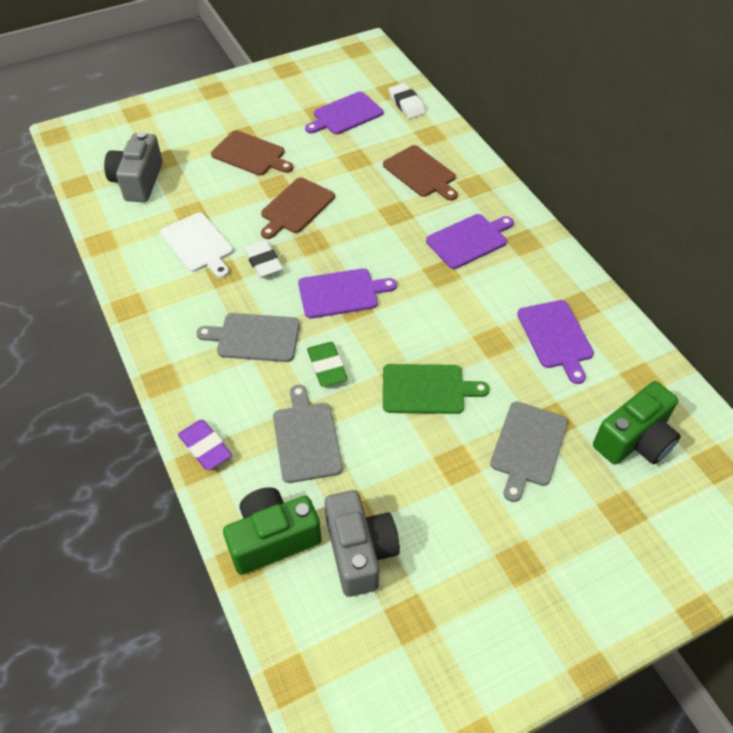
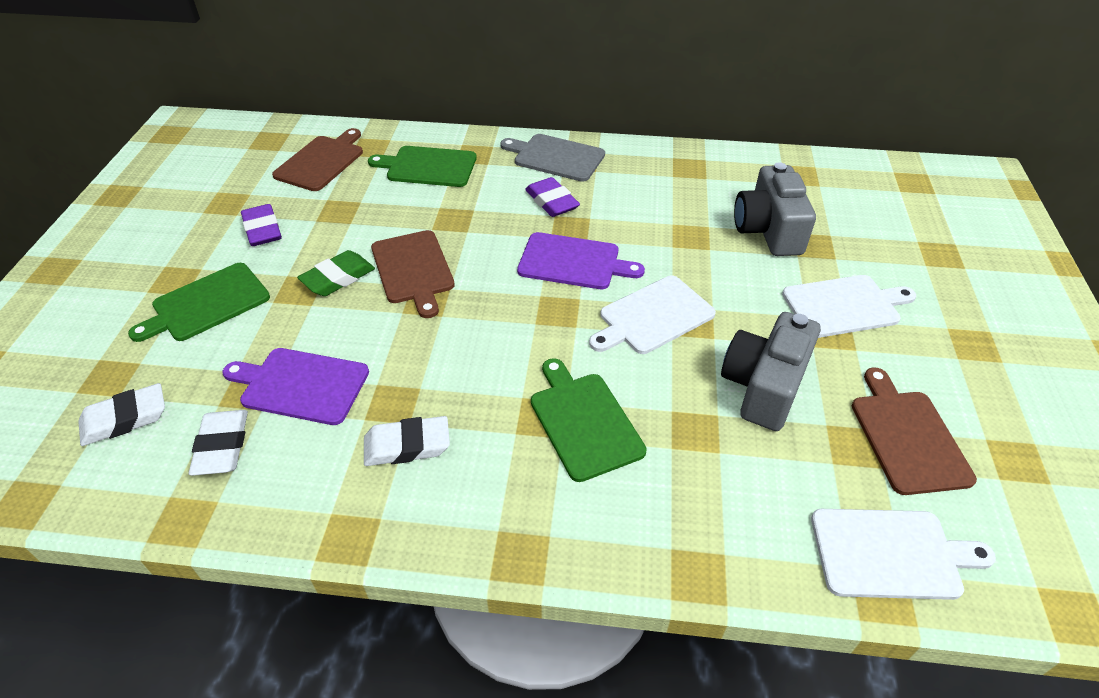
green camera: 2 -> 0
green cutting board: 1 -> 3
grey cutting board: 3 -> 1
purple cutting board: 4 -> 2
purple eraser: 1 -> 2
white cutting board: 1 -> 3
white eraser: 2 -> 3

